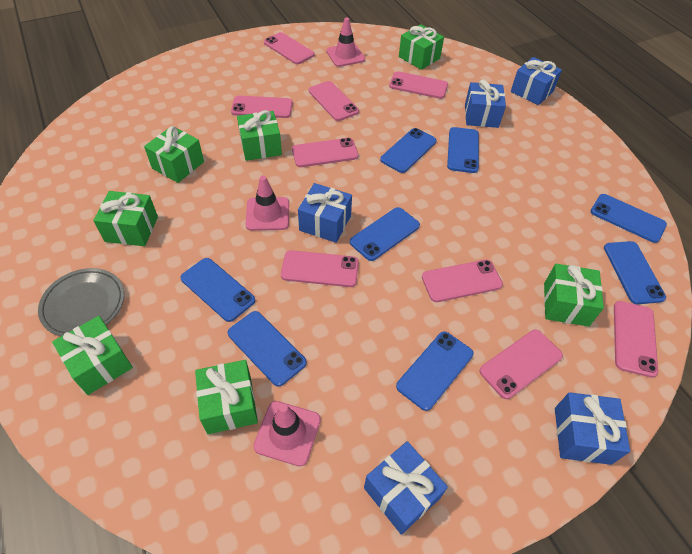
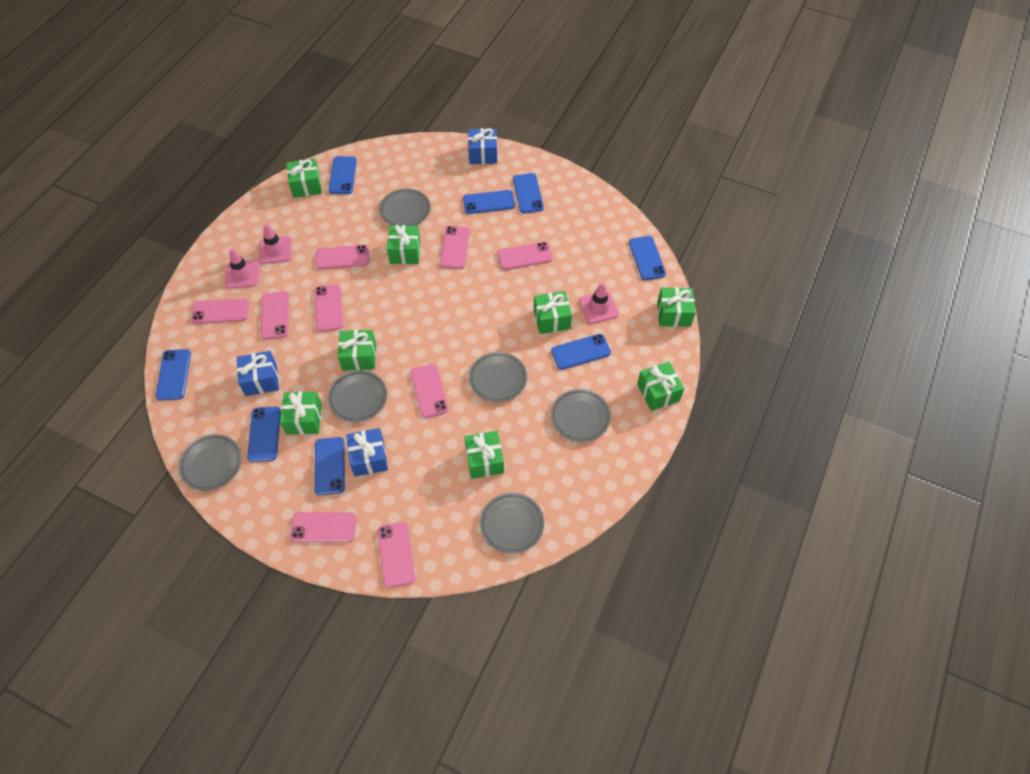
blue gift: 5 -> 3
green gift: 7 -> 8
grey plate: 1 -> 6

